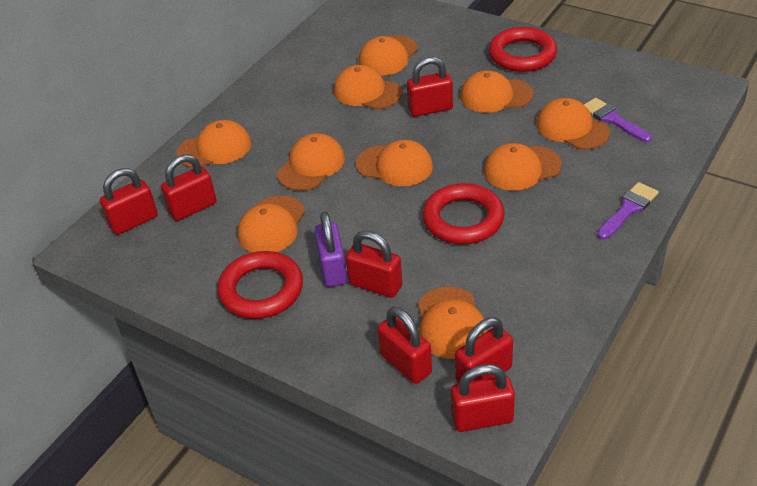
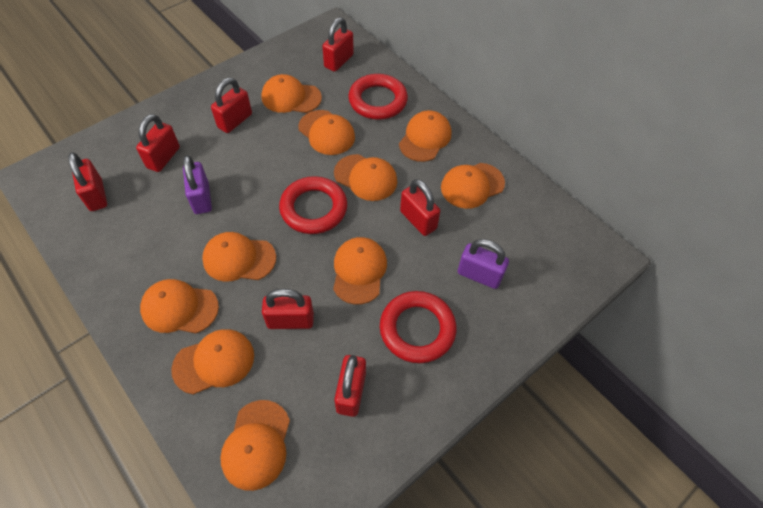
purple brush: 2 -> 0
purple padlock: 1 -> 2

